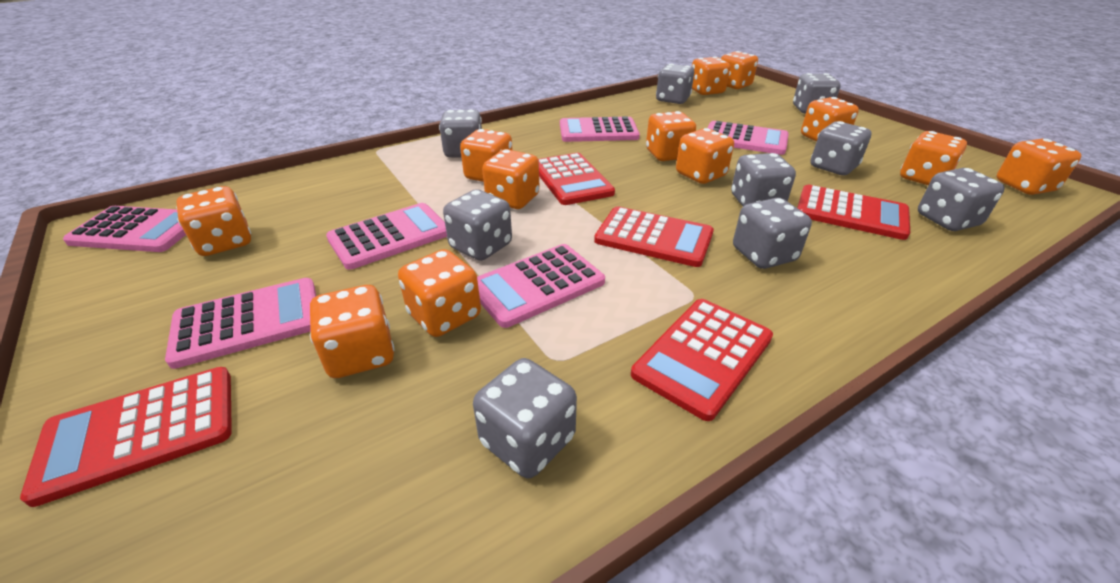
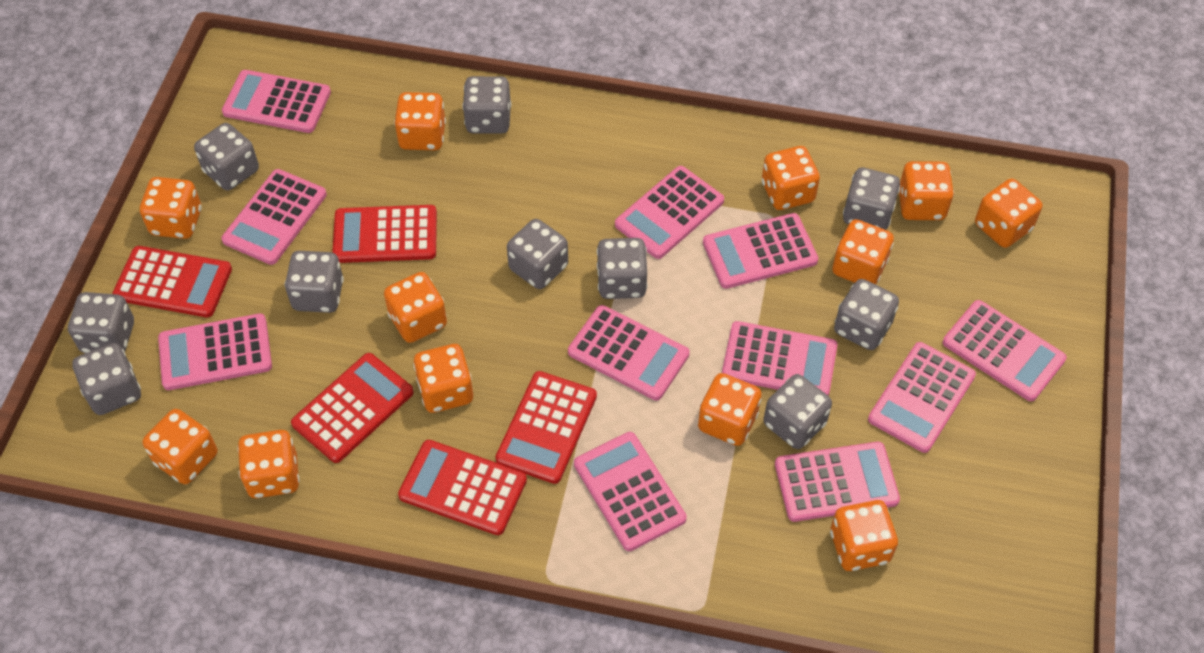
grey dice: 9 -> 10
pink calculator: 6 -> 11

